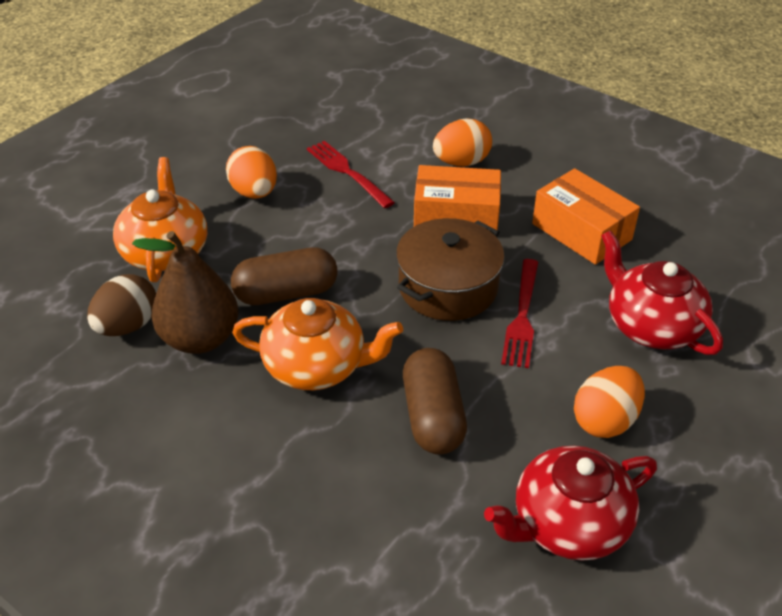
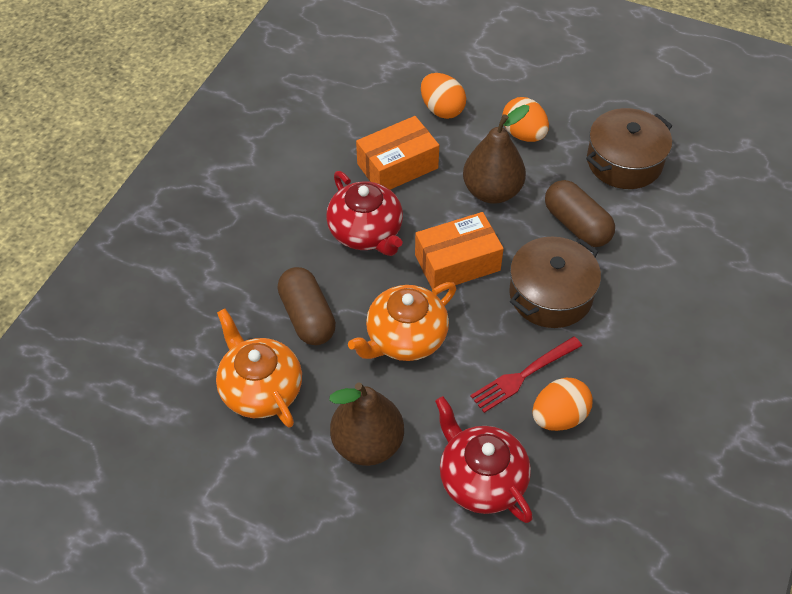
brown egg: 1 -> 0
brown pear: 1 -> 2
brown pot: 1 -> 2
red fork: 2 -> 1

